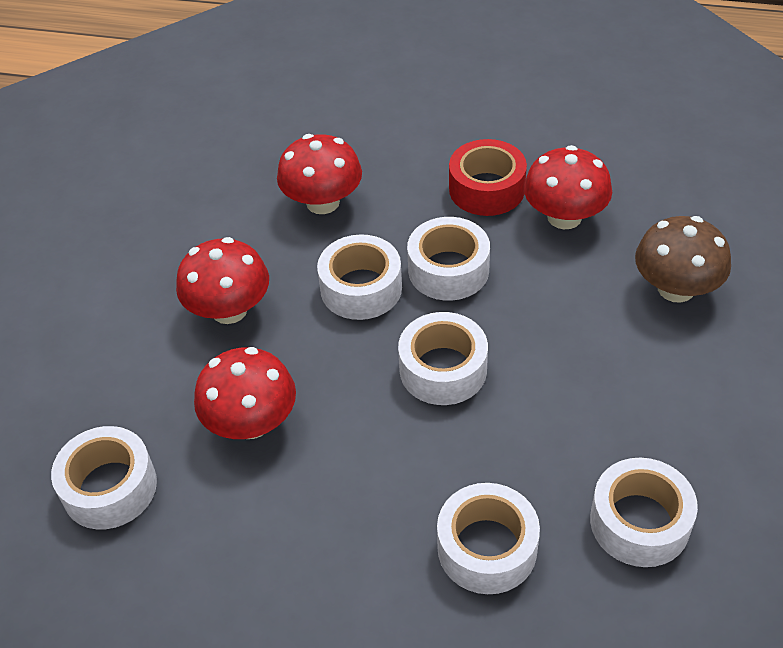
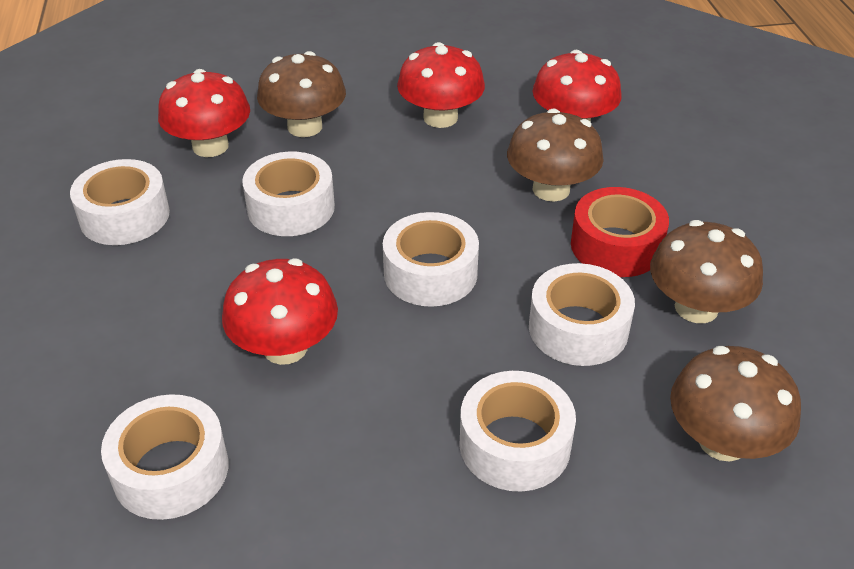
brown mushroom: 1 -> 4

